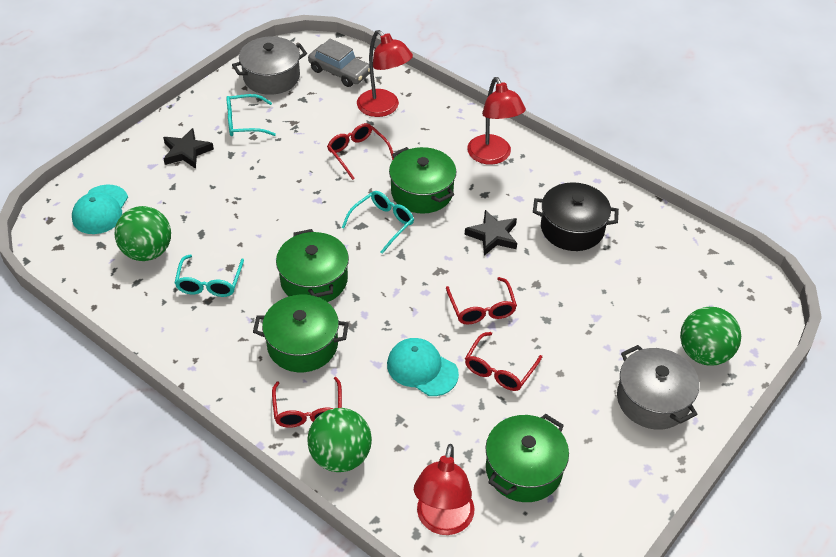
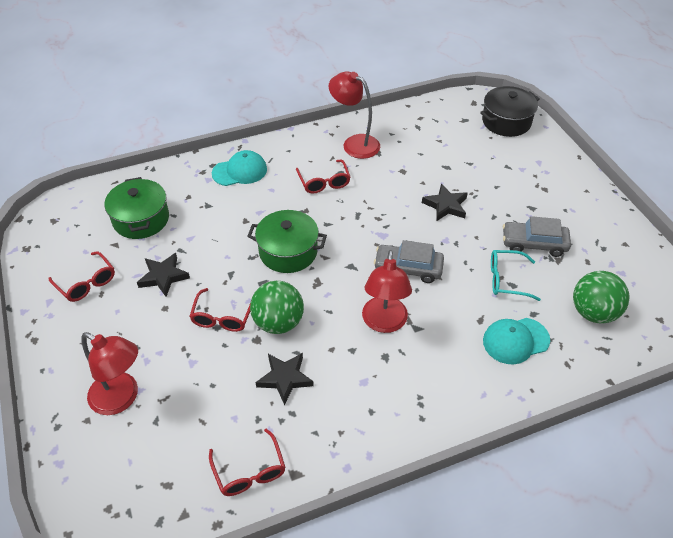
black star: 2 -> 3
green ball: 3 -> 2
green pot: 4 -> 2
grey car: 1 -> 2
grey pot: 2 -> 0
turquoise glasses: 3 -> 1

